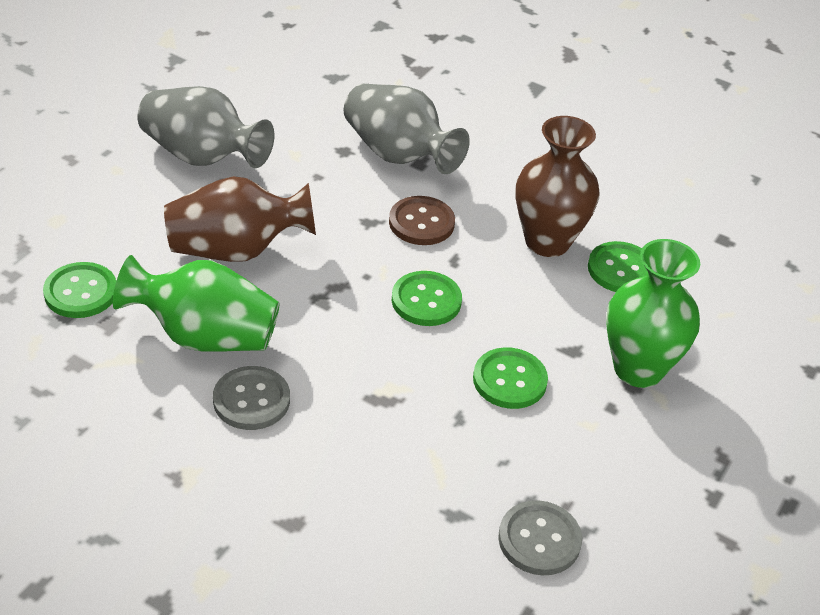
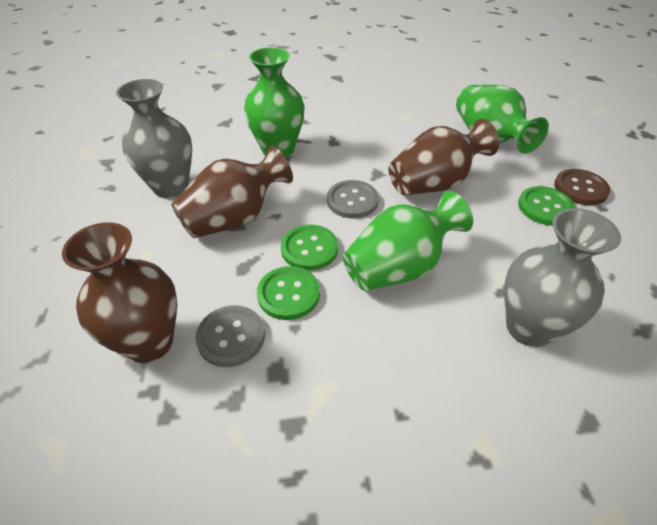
brown vase: 2 -> 3
green button: 4 -> 3
green vase: 2 -> 3

